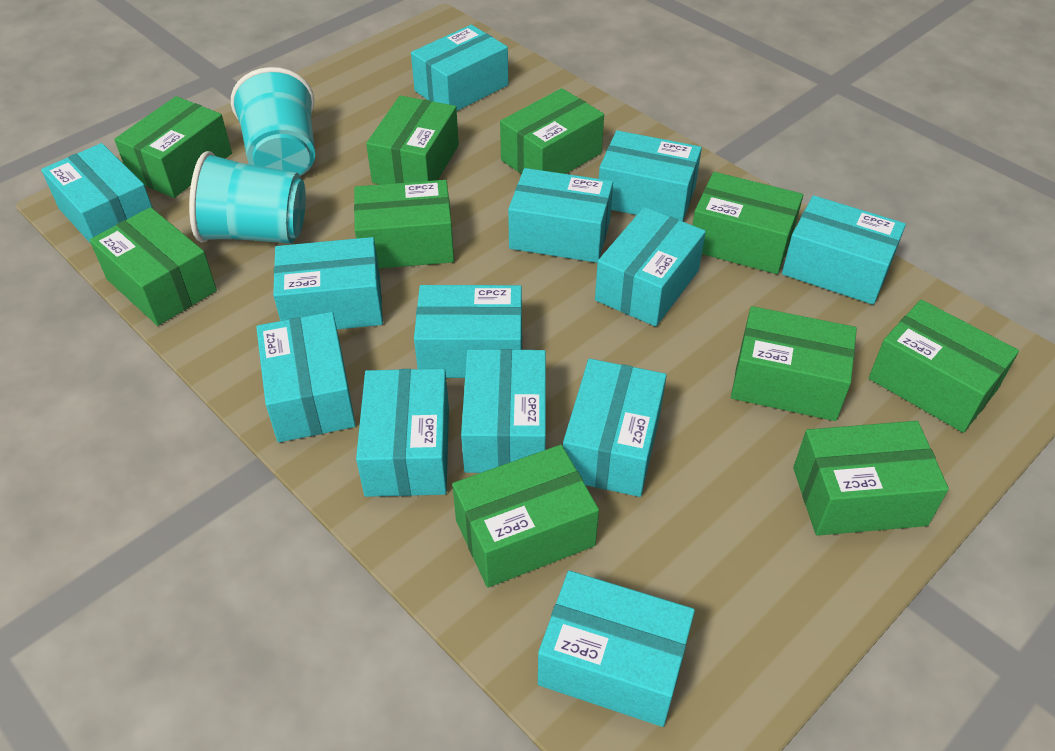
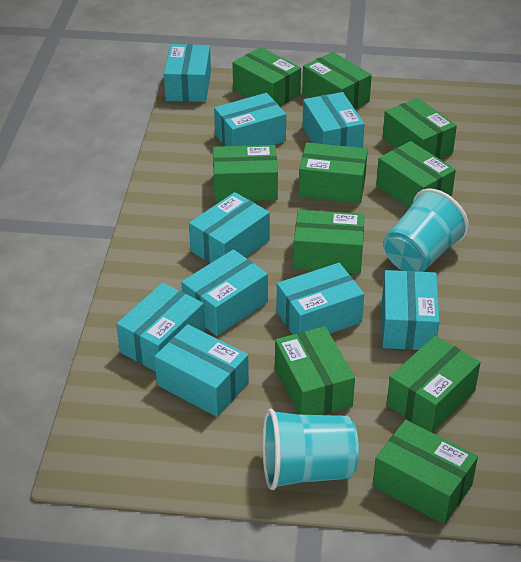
turquoise box: 13 -> 9

